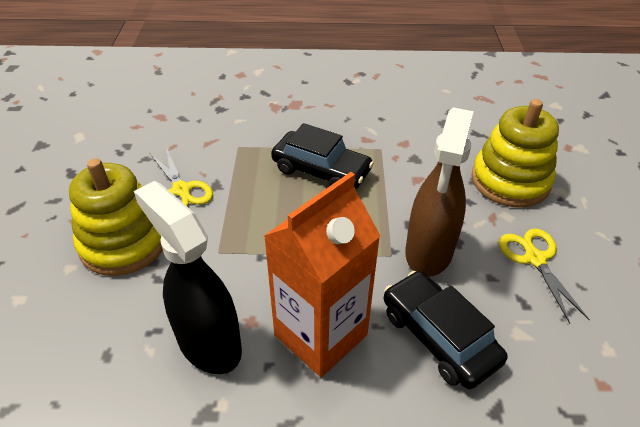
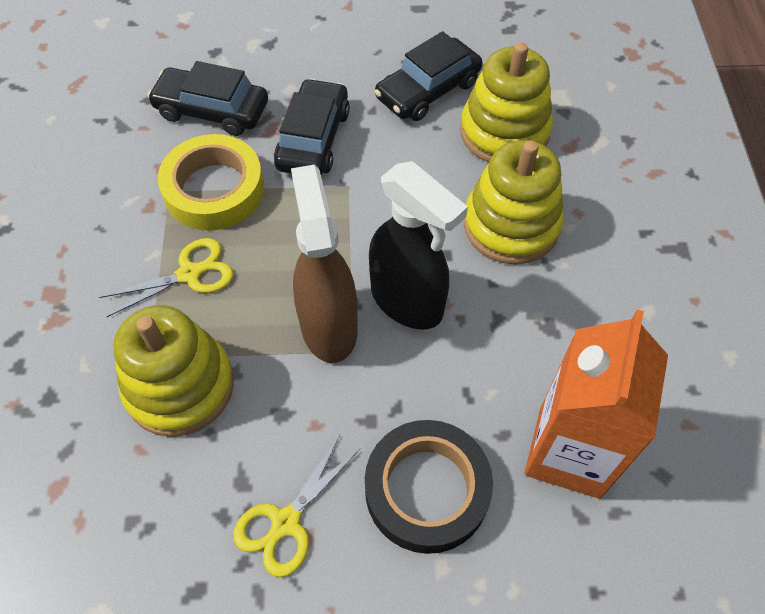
black car: 2 -> 3
black tape: 0 -> 1
yellow stacking toy: 2 -> 3
yellow tape: 0 -> 1

